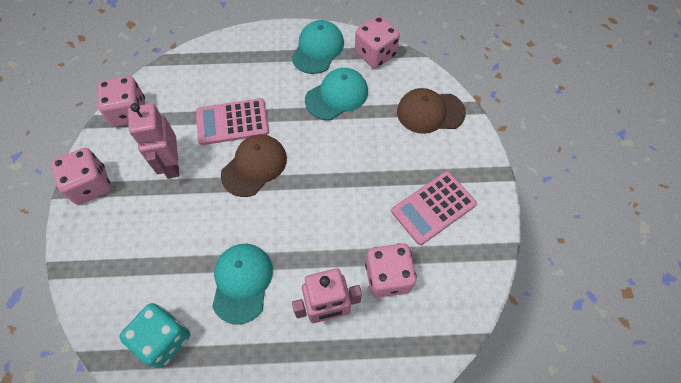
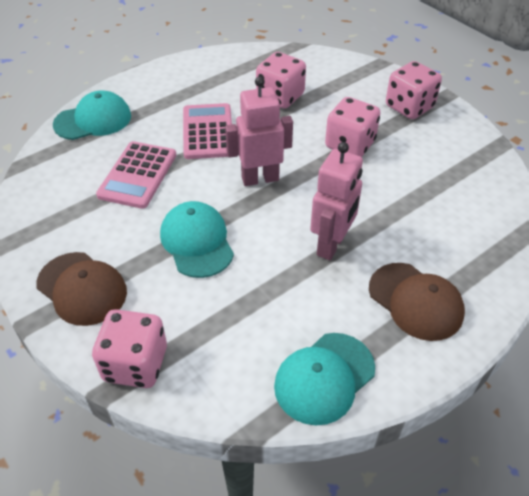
turquoise dice: 1 -> 0

